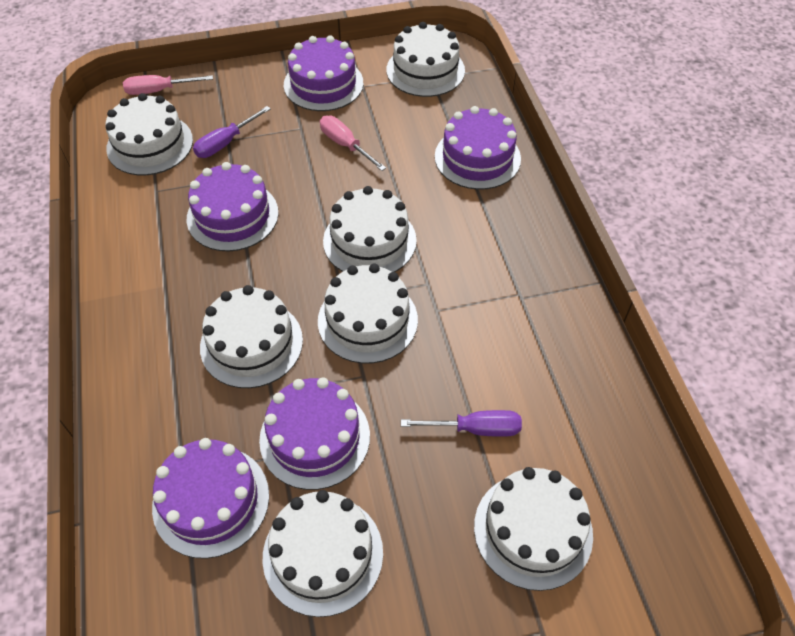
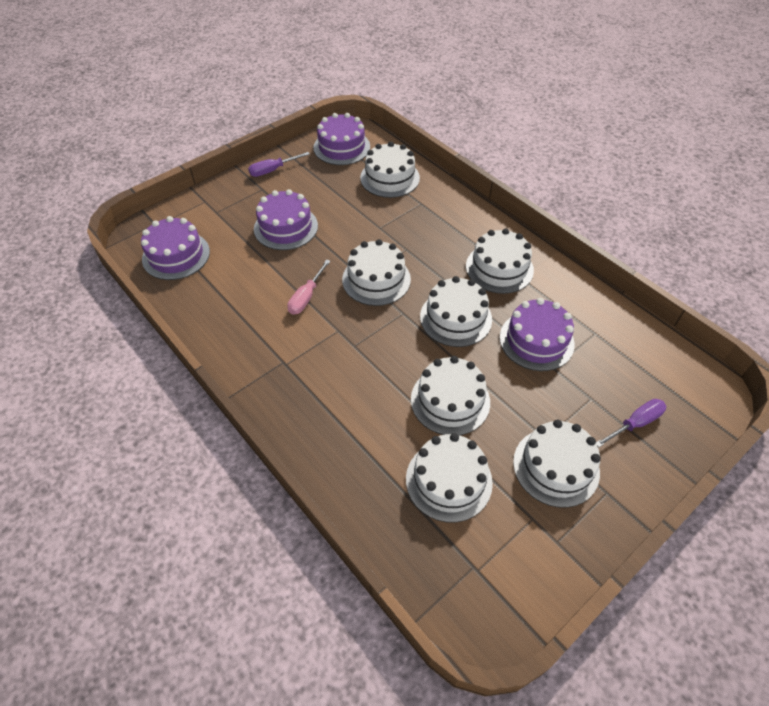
pink screwdriver: 2 -> 1
purple cake: 5 -> 4

